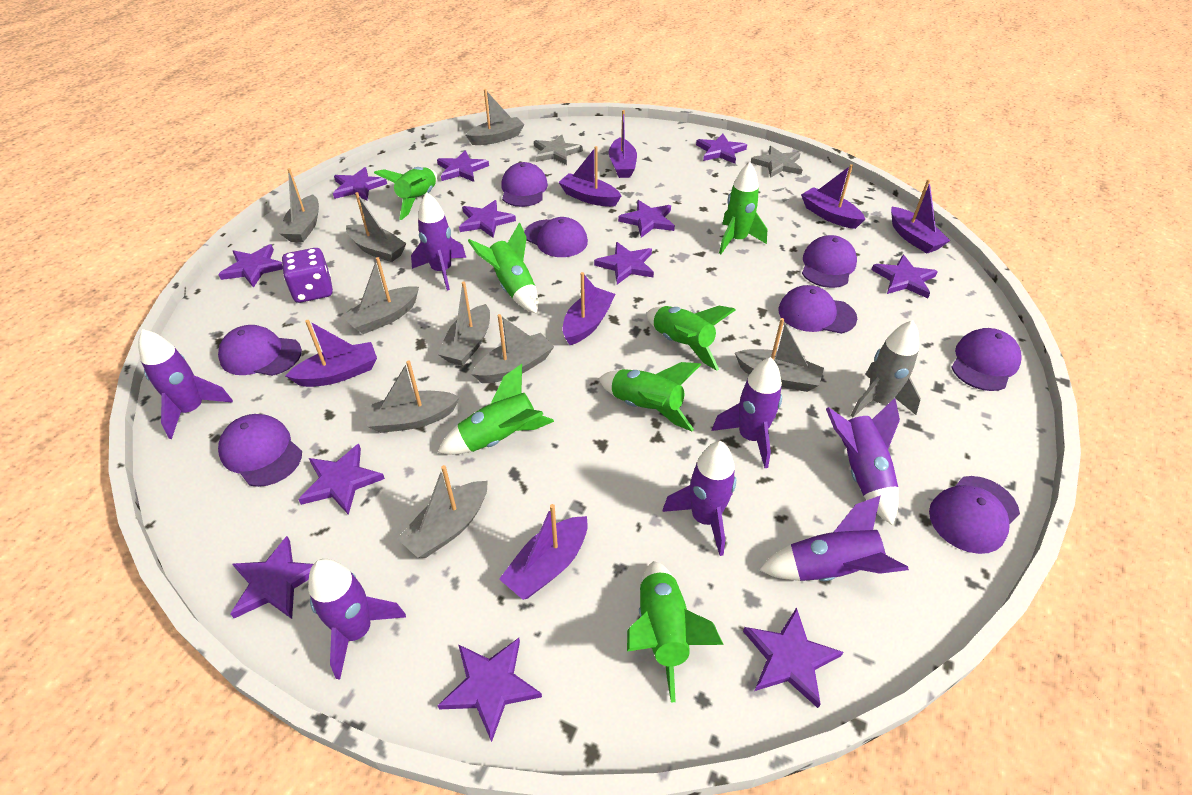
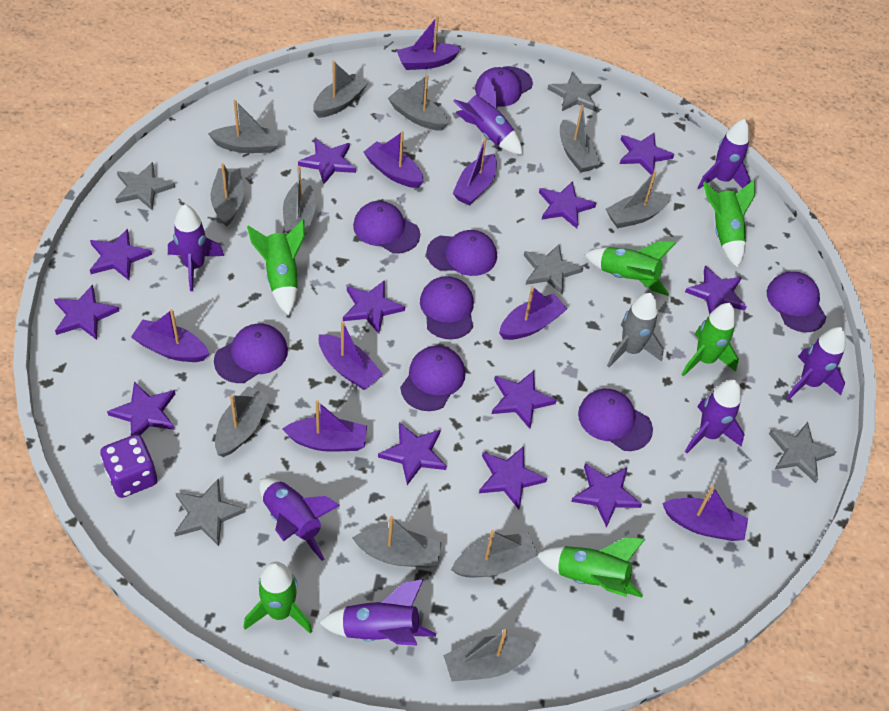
green rocket: 7 -> 6
grey boat: 9 -> 11
grey star: 2 -> 5
purple boat: 7 -> 8

